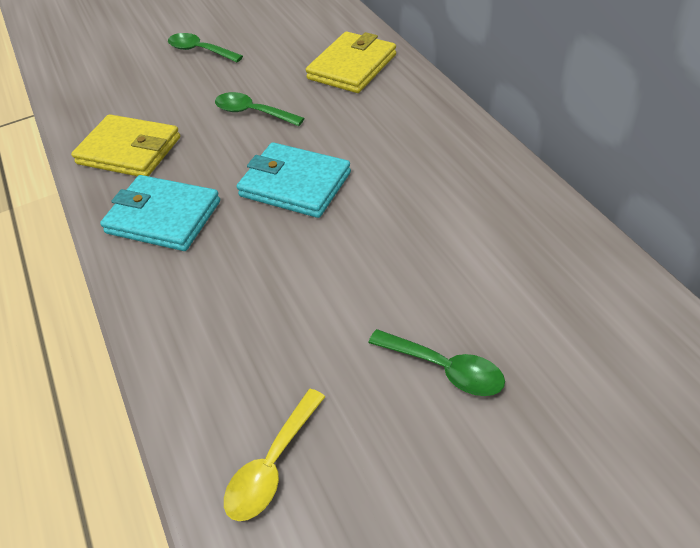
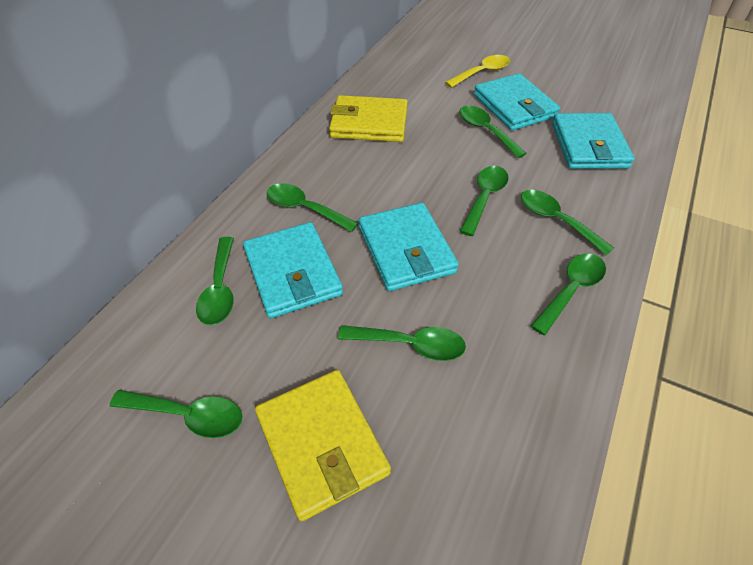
green spoon: 3 -> 8
turquoise wallet: 2 -> 4

